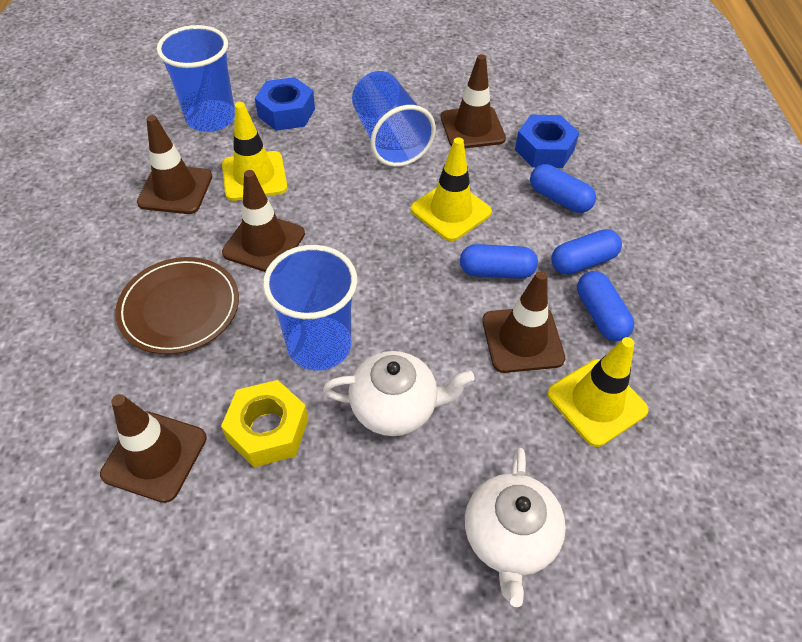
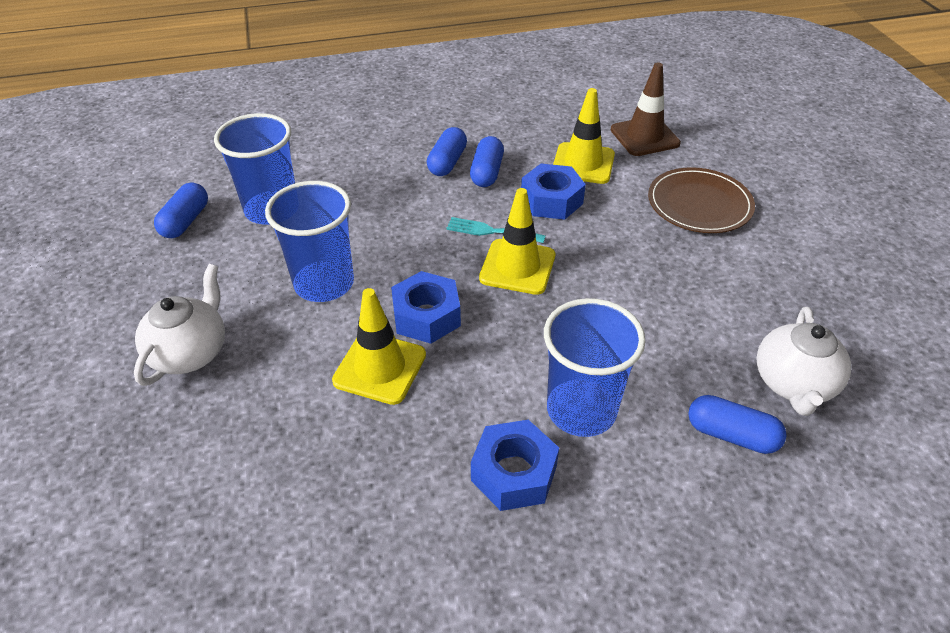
blue nut: 2 -> 3
brown traffic cone: 5 -> 1
turquoise fork: 0 -> 1
yellow nut: 1 -> 0

